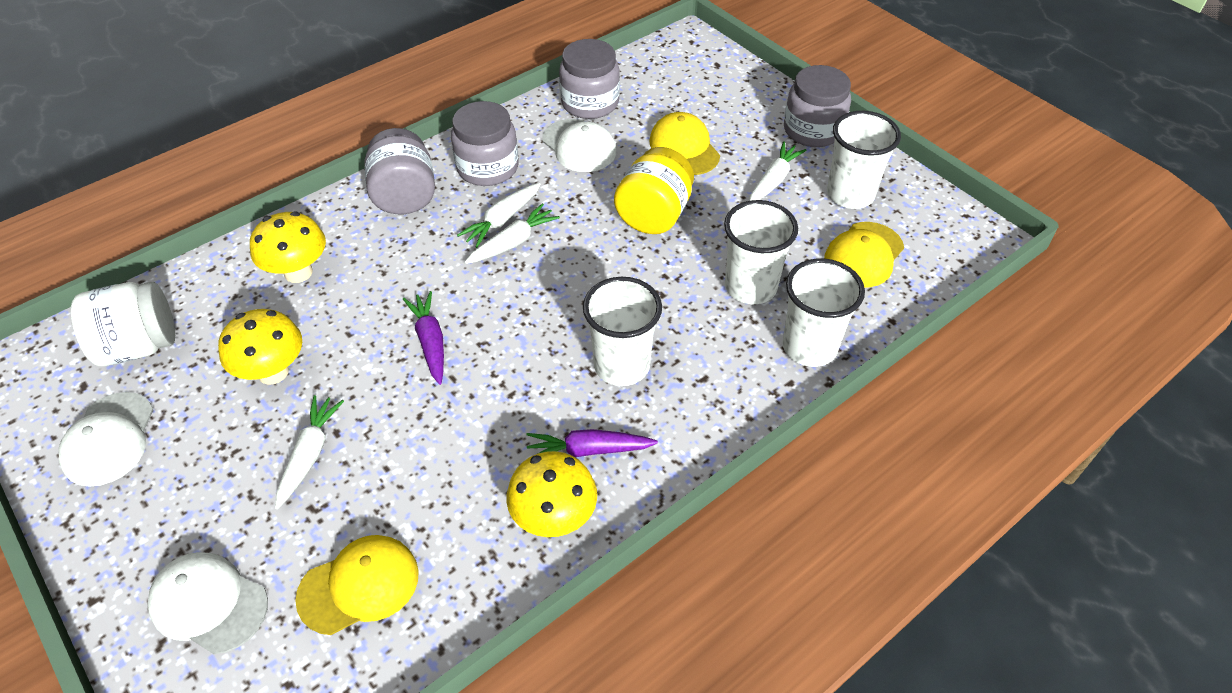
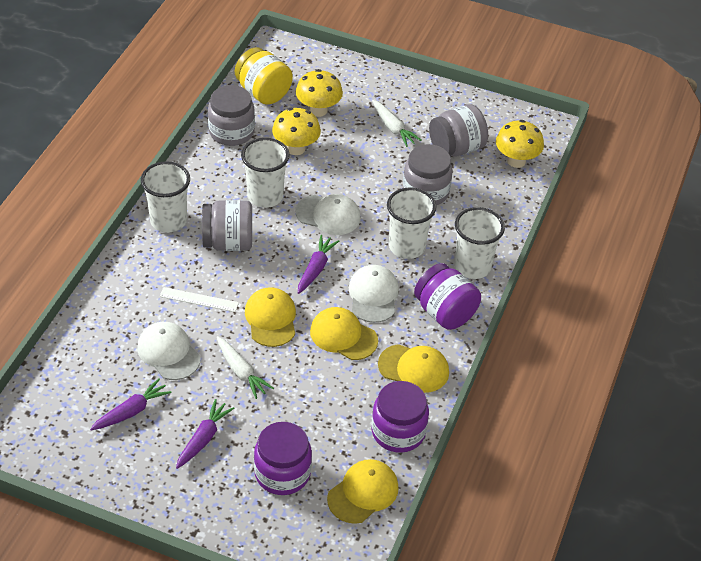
purple carrot: 2 -> 3
purple jar: 0 -> 3
white carrot: 4 -> 2
white jar: 1 -> 0
white ruler: 0 -> 1
yellow cap: 3 -> 4

